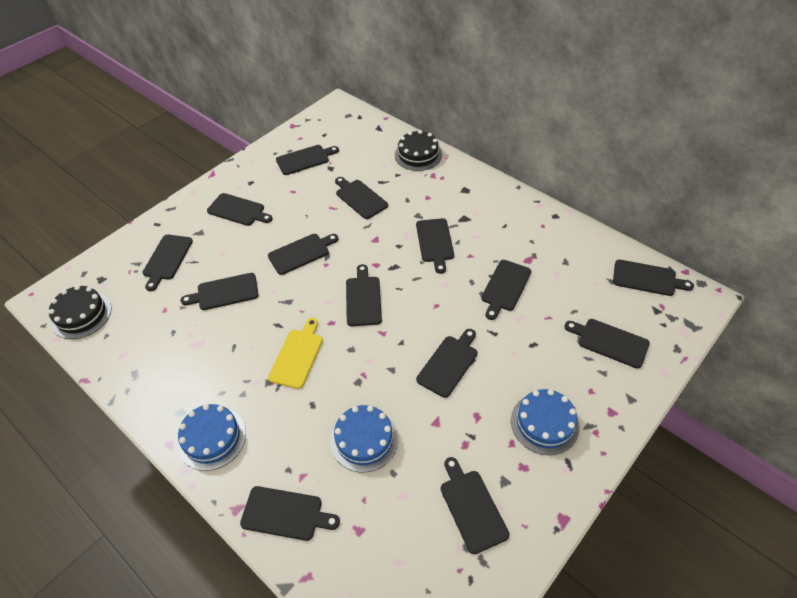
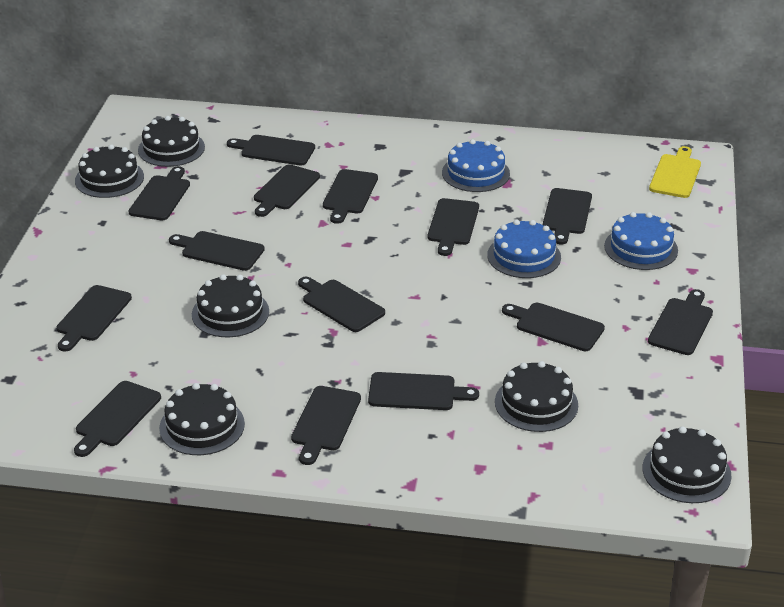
black cake: 2 -> 6

